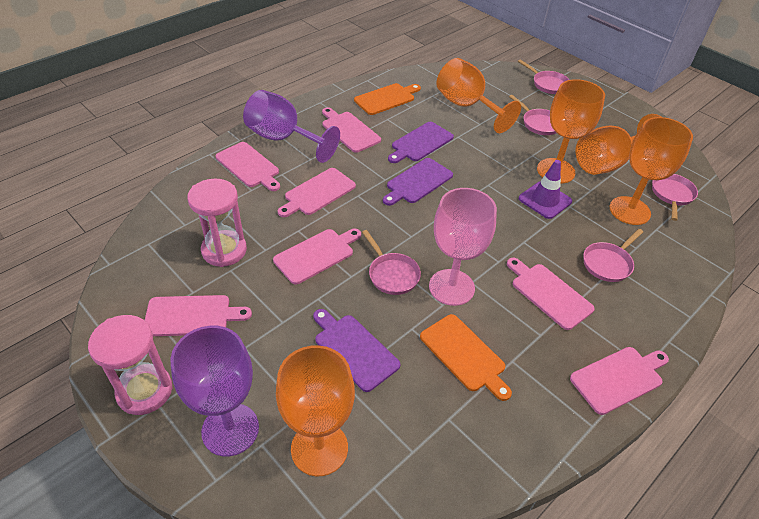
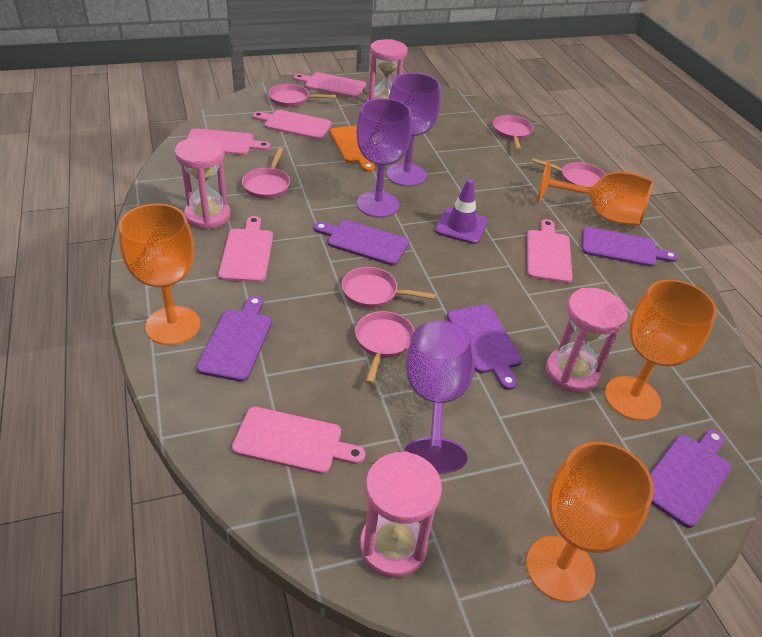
orange cutting board: 2 -> 1
orange goblet: 5 -> 4
pink cutting board: 7 -> 6
pink goblet: 1 -> 0
pink hourglass: 2 -> 4
pink pan: 5 -> 6
purple cutting board: 3 -> 5
purple goblet: 2 -> 3

